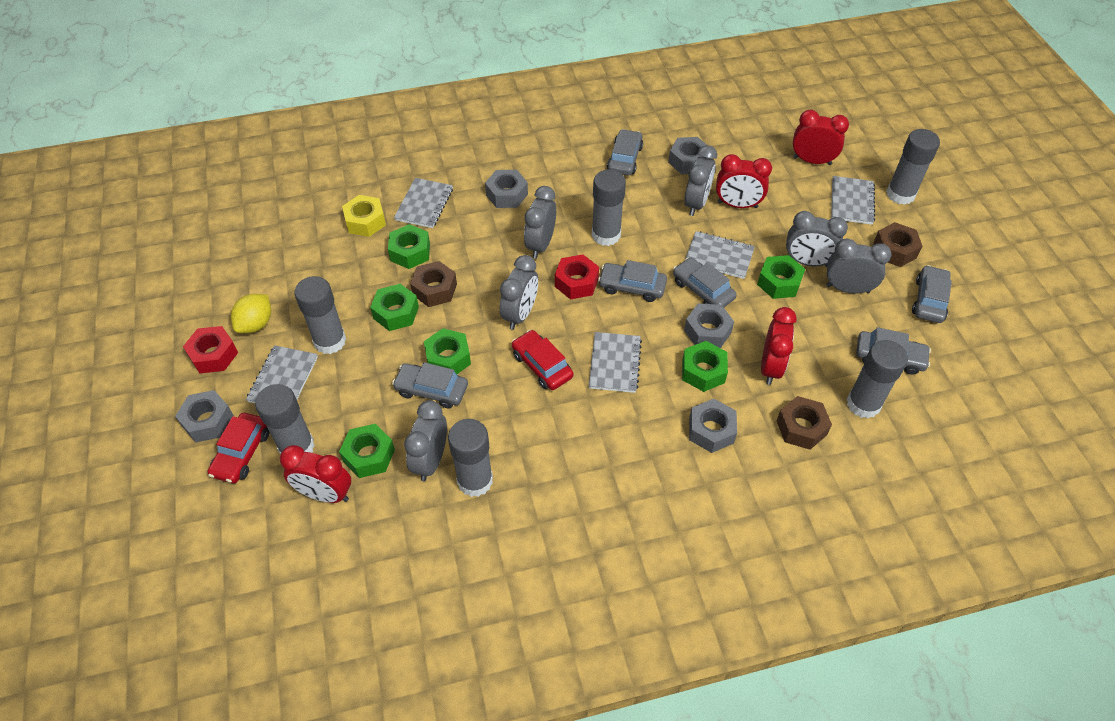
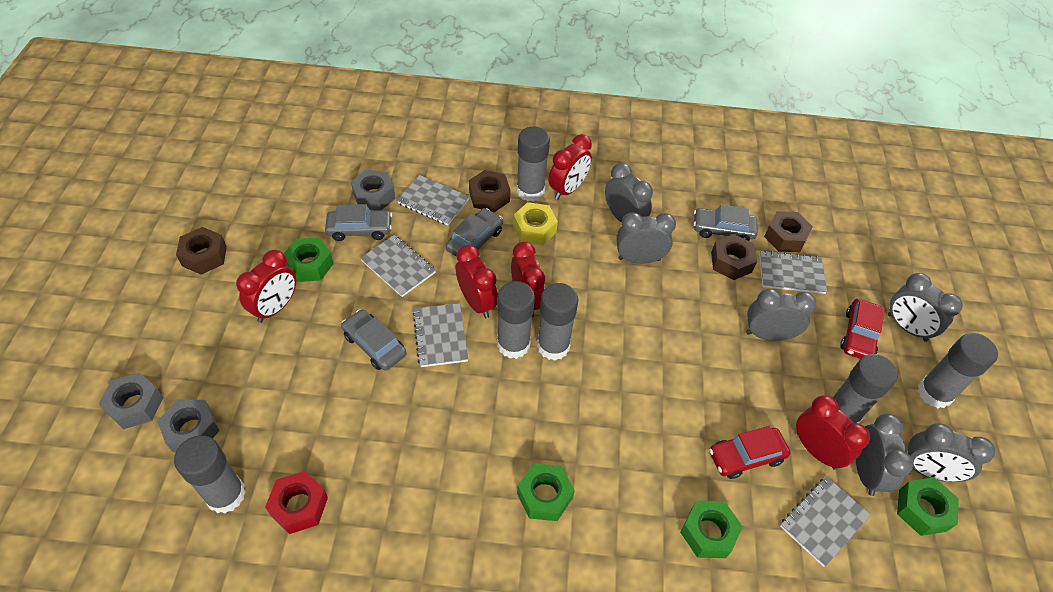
brown nut: 3 -> 4
green nut: 6 -> 4
grey car: 6 -> 4
grey nut: 5 -> 3
red clock: 4 -> 5
red nut: 2 -> 1
yellow lemon: 1 -> 0

